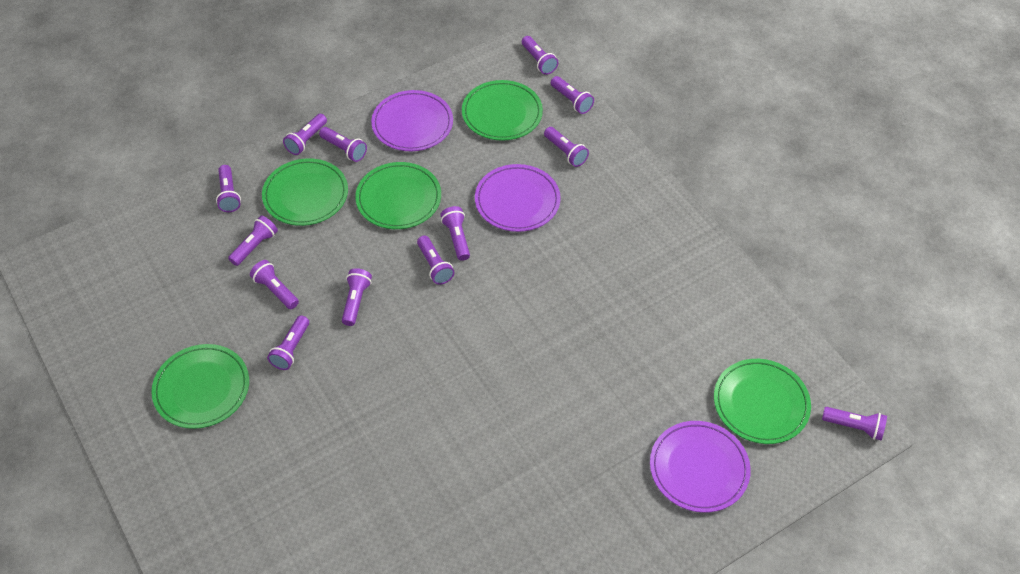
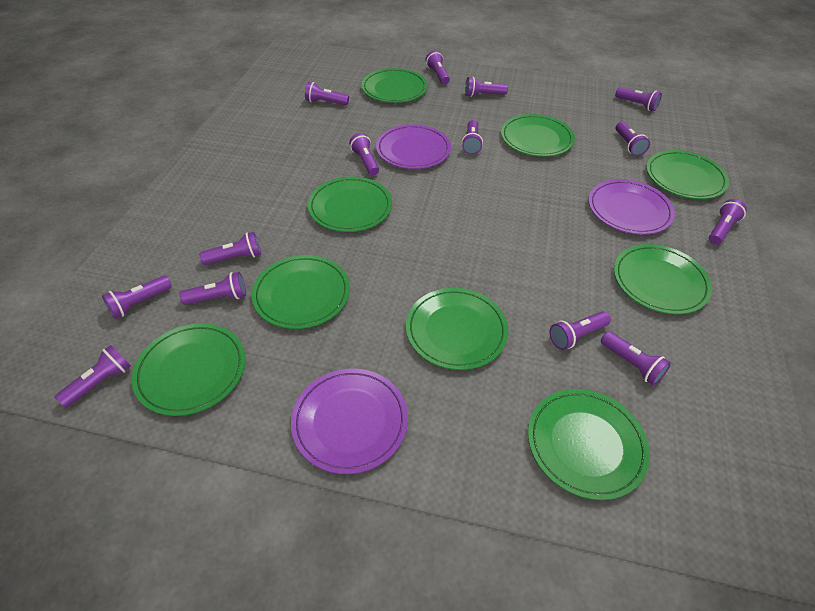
green plate: 5 -> 9
purple flashlight: 13 -> 14

